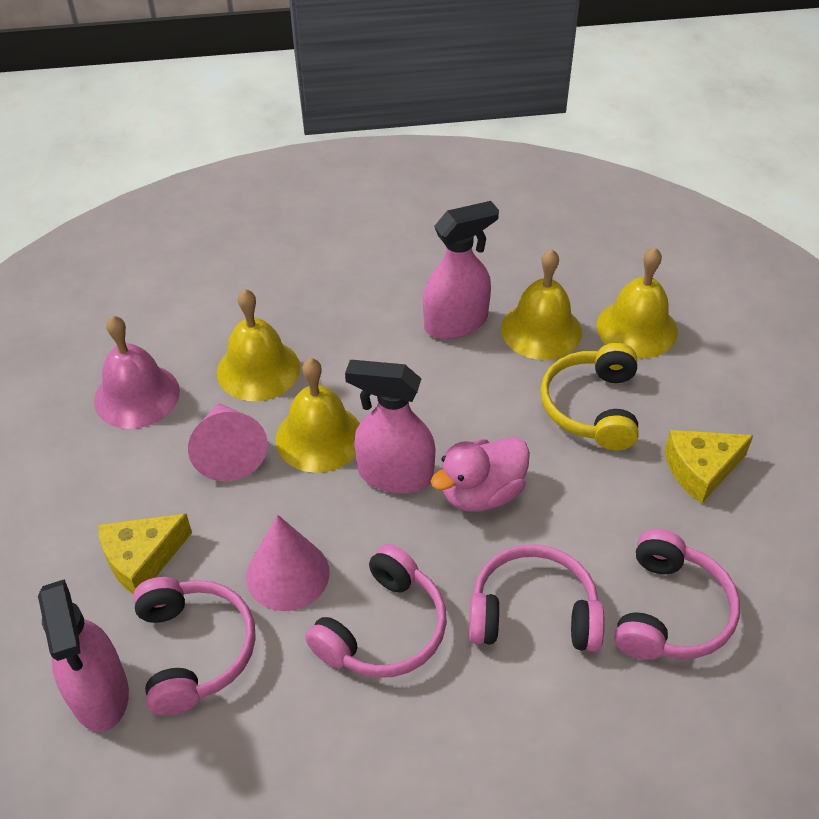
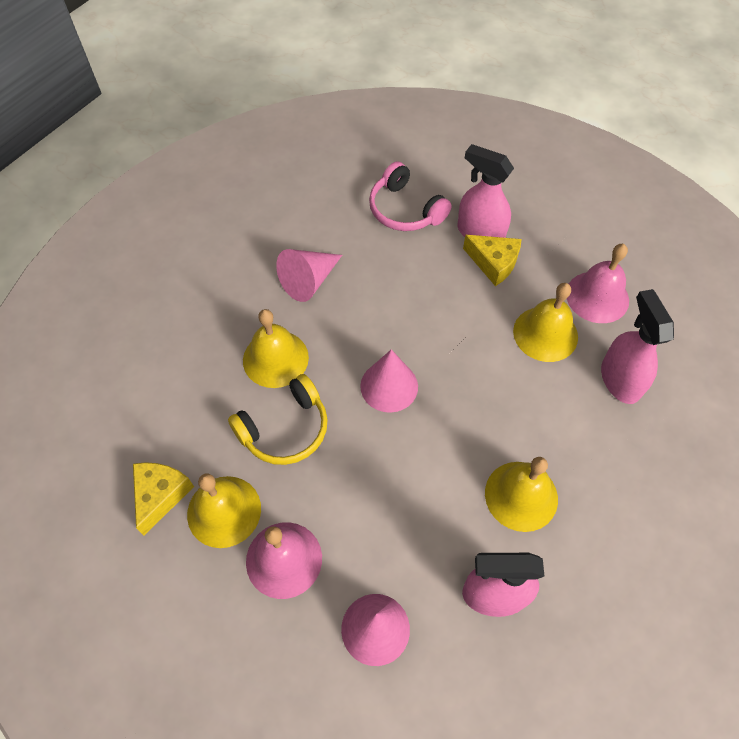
pink bell: 1 -> 2
pink cone: 2 -> 3
pink duck: 1 -> 0
pink headphones: 4 -> 1

